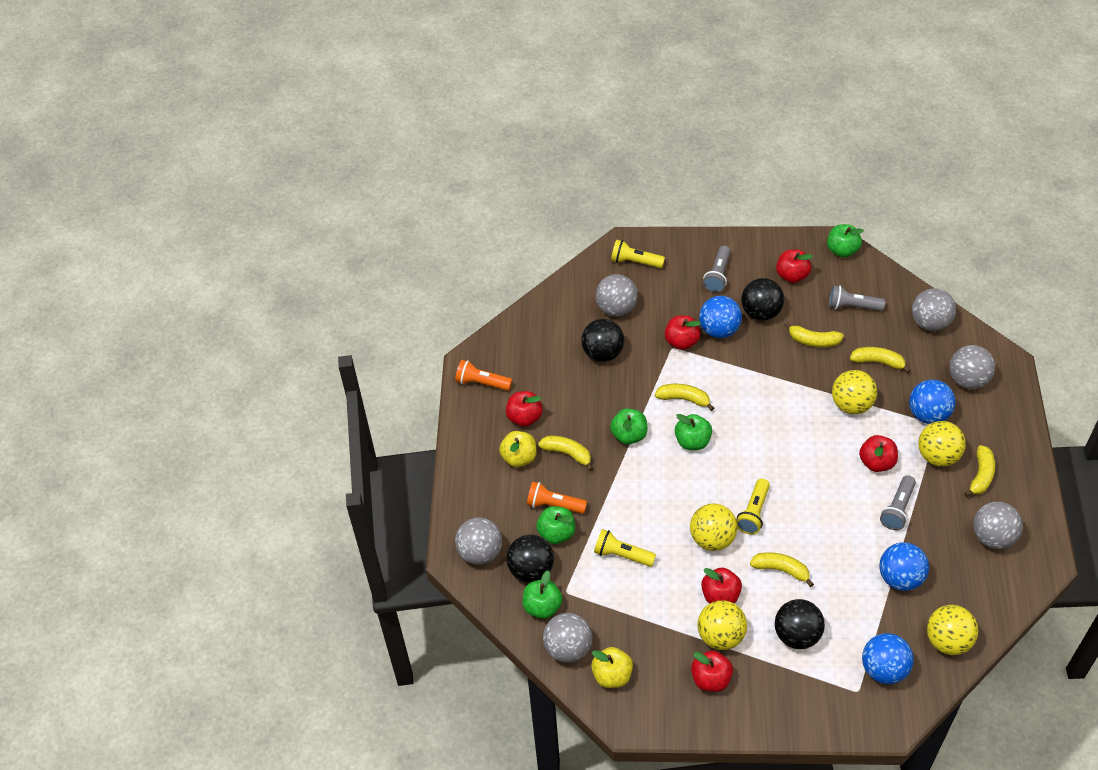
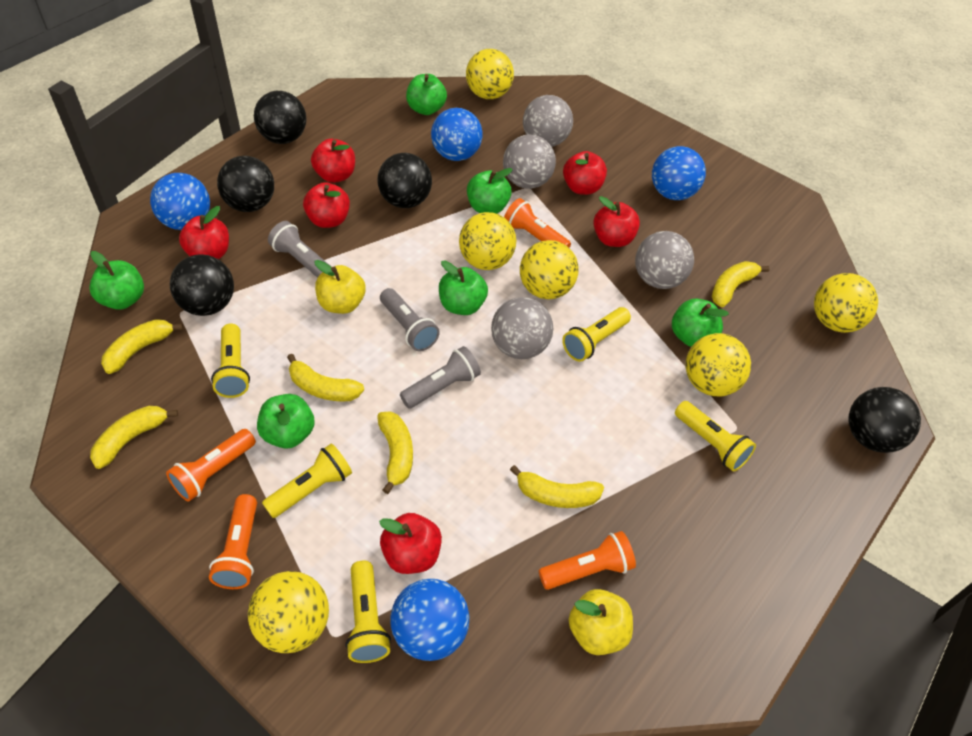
black ball: 4 -> 5
green apple: 5 -> 6
grey ball: 6 -> 4
orange flashlight: 2 -> 4
yellow ball: 5 -> 6
yellow flashlight: 3 -> 5

